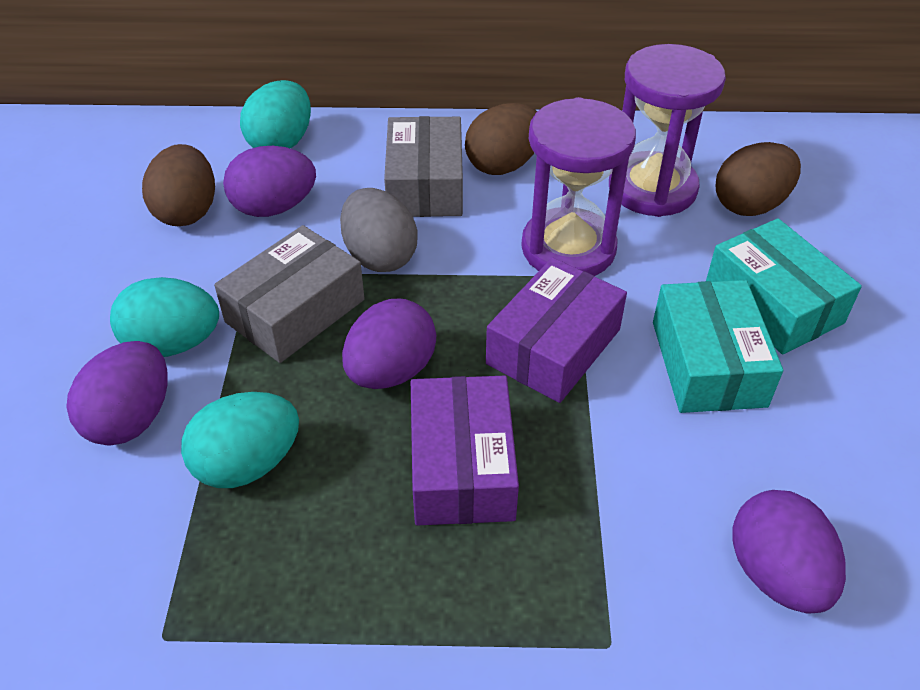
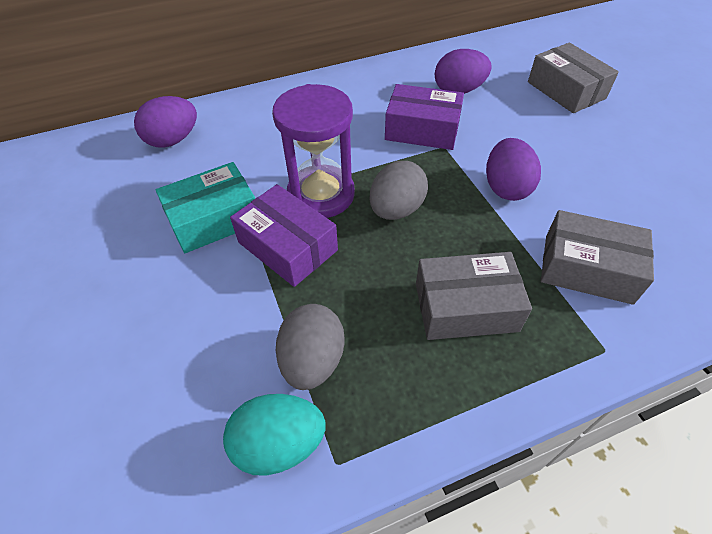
brown egg: 3 -> 0
grey box: 2 -> 3
grey egg: 1 -> 2
purple egg: 4 -> 3
purple hourglass: 2 -> 1
turquoise box: 2 -> 1
turquoise egg: 3 -> 1

